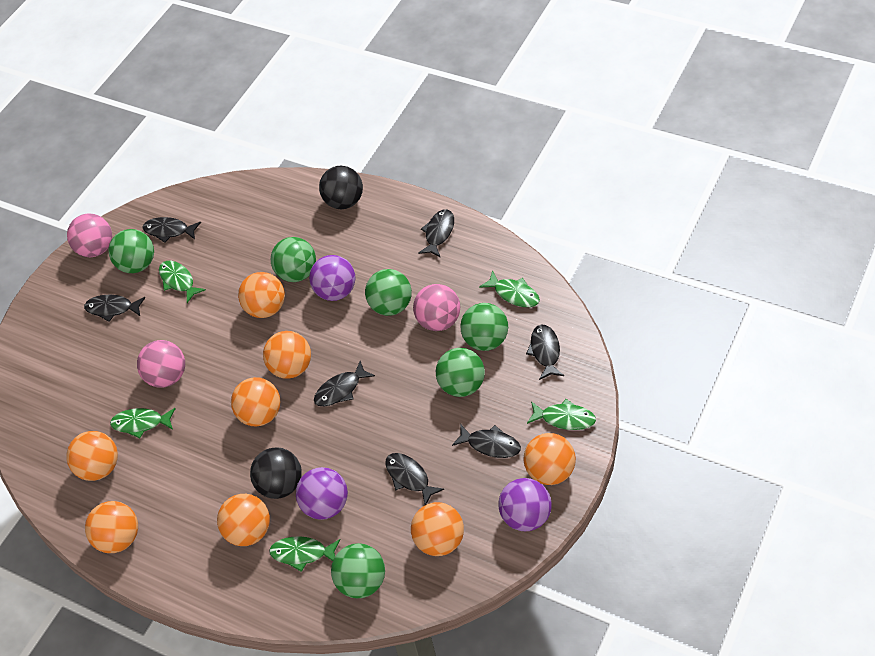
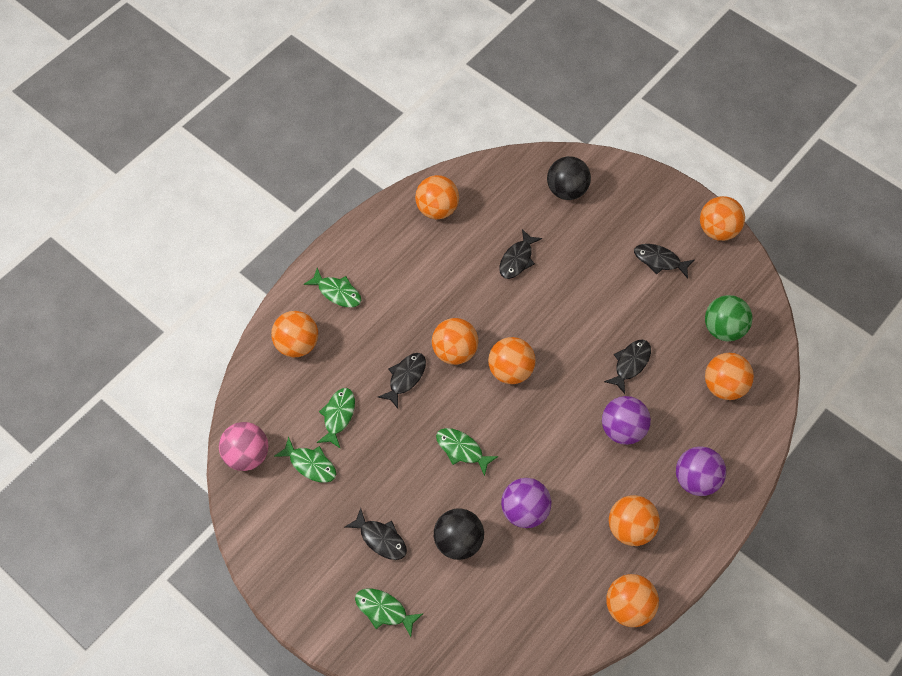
black fish: 7 -> 5
green ball: 6 -> 1
pink ball: 3 -> 1

